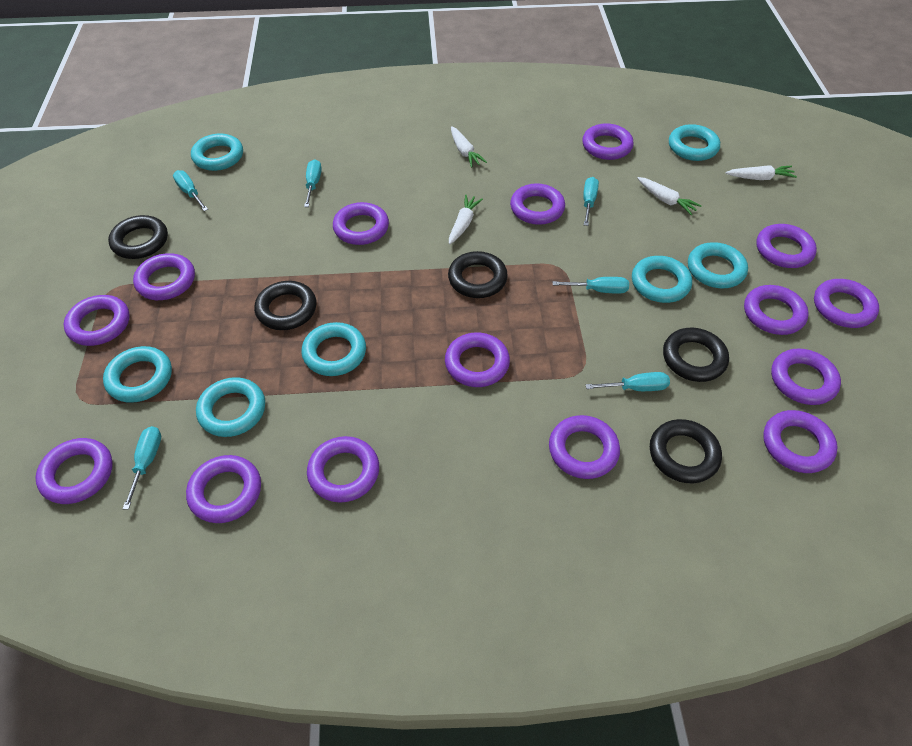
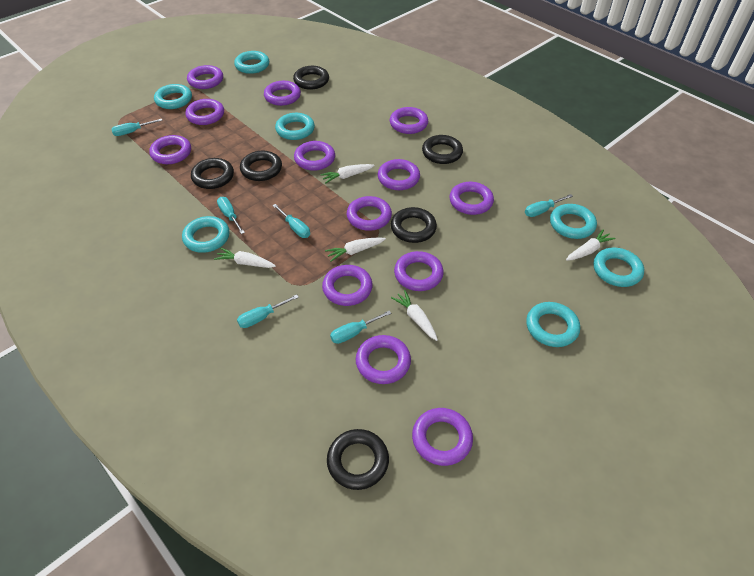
black ring: 5 -> 6
purple ring: 15 -> 13
white carrot: 4 -> 5

